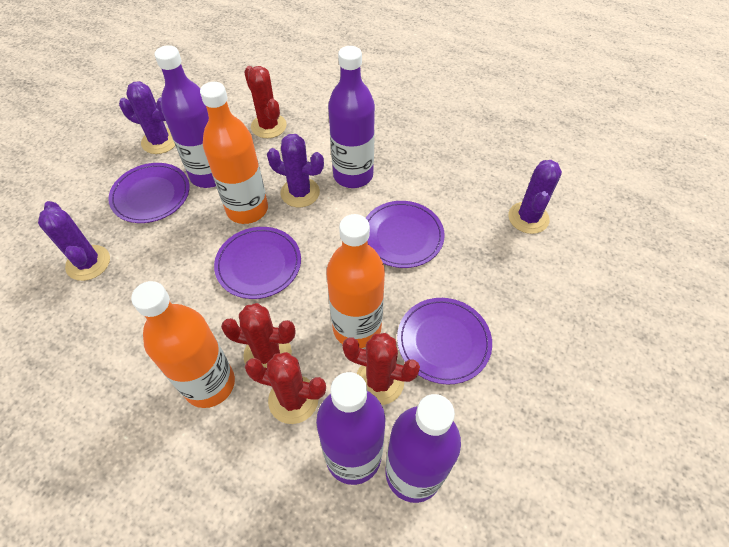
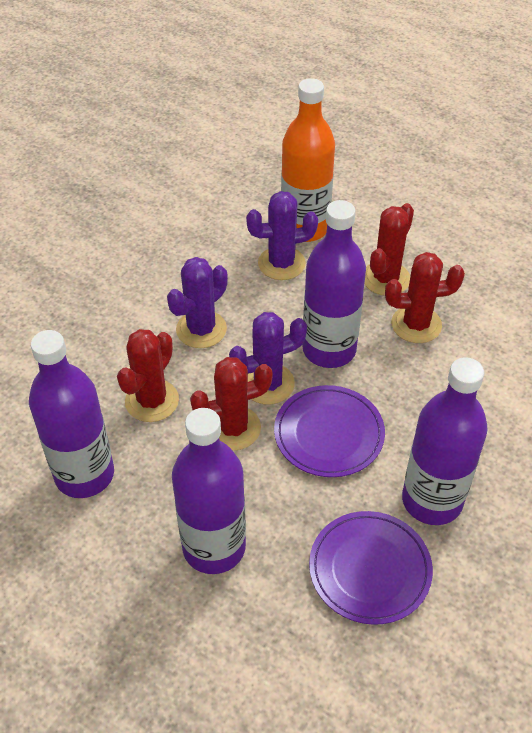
orange bottle: 3 -> 1
purple cactus: 4 -> 3
purple plate: 4 -> 2

